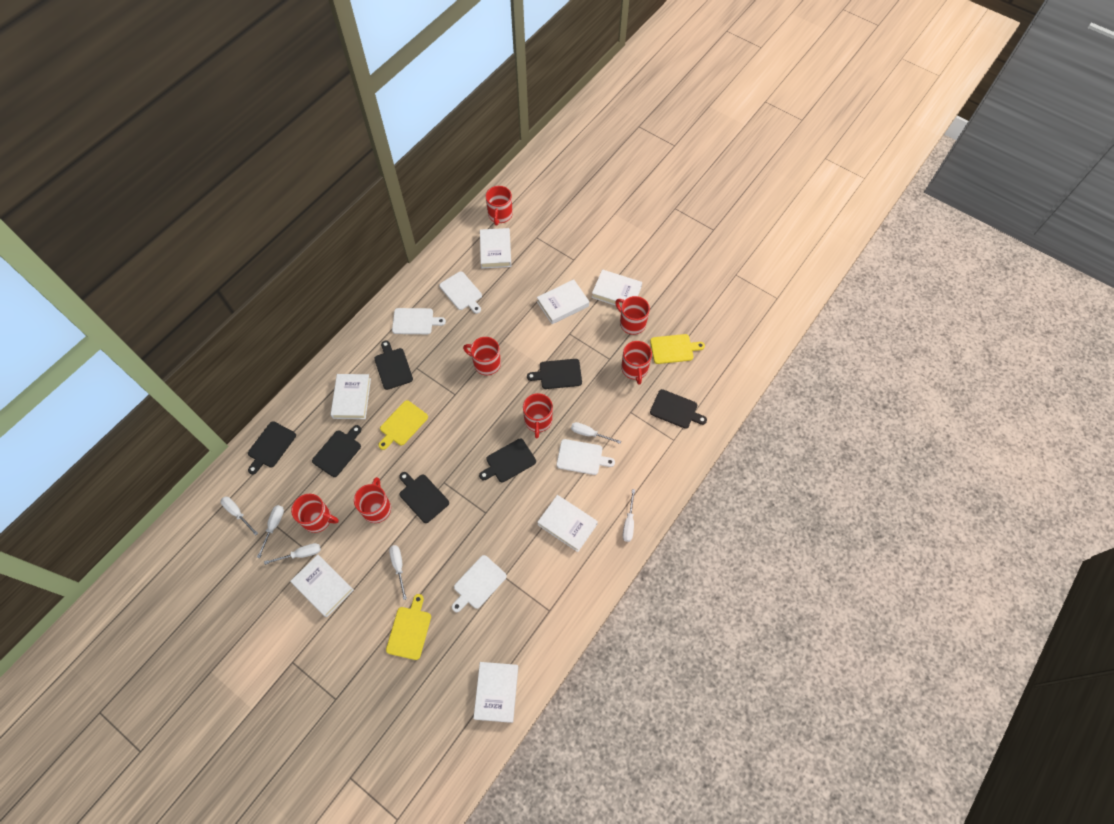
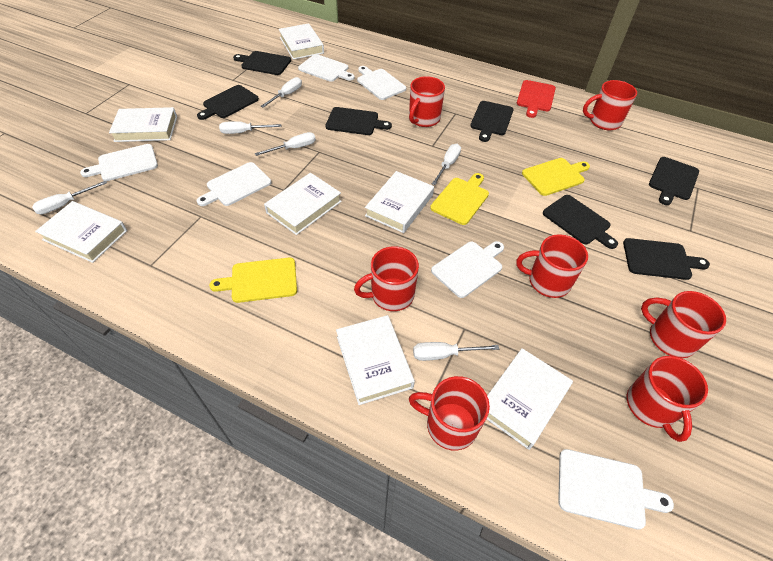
red cutting board: 0 -> 1
white cutting board: 4 -> 6

